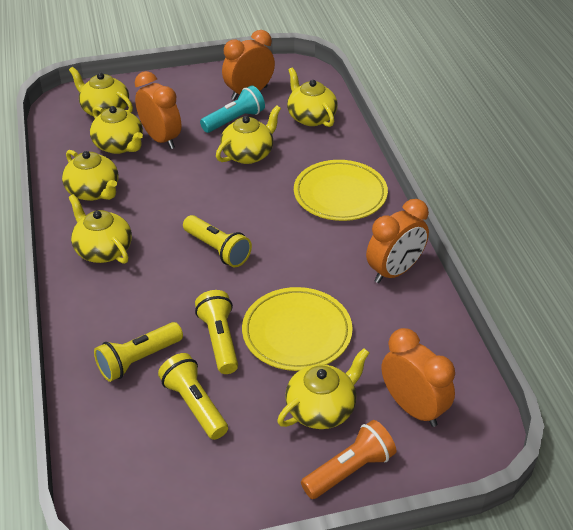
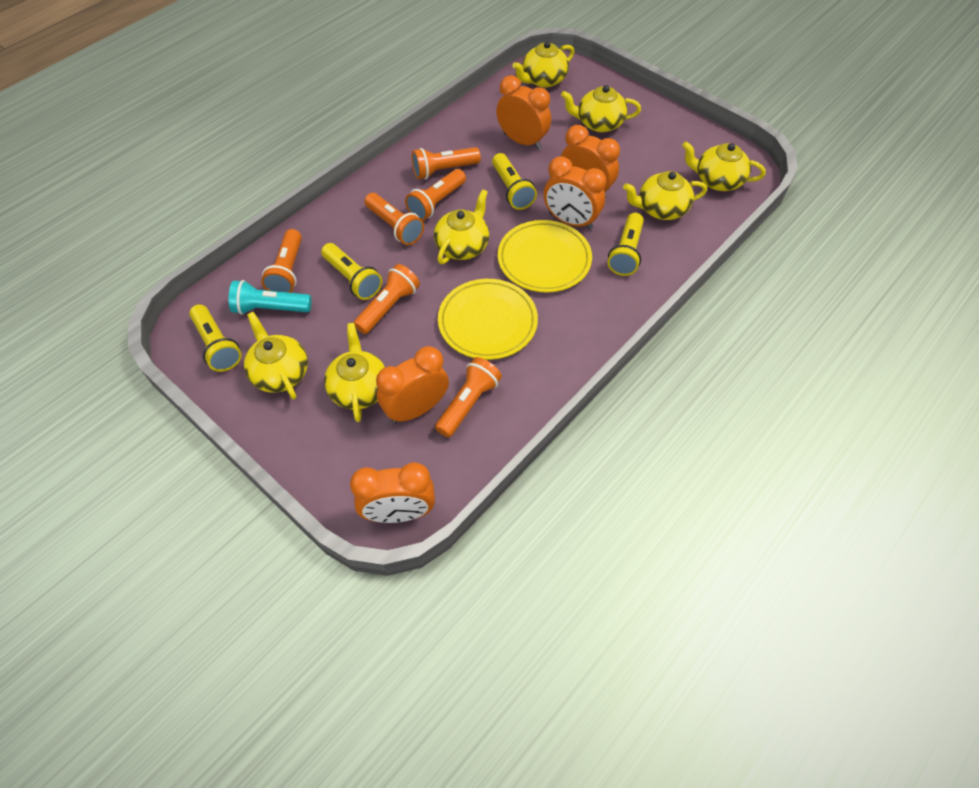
orange clock: 4 -> 5
orange flashlight: 1 -> 6

